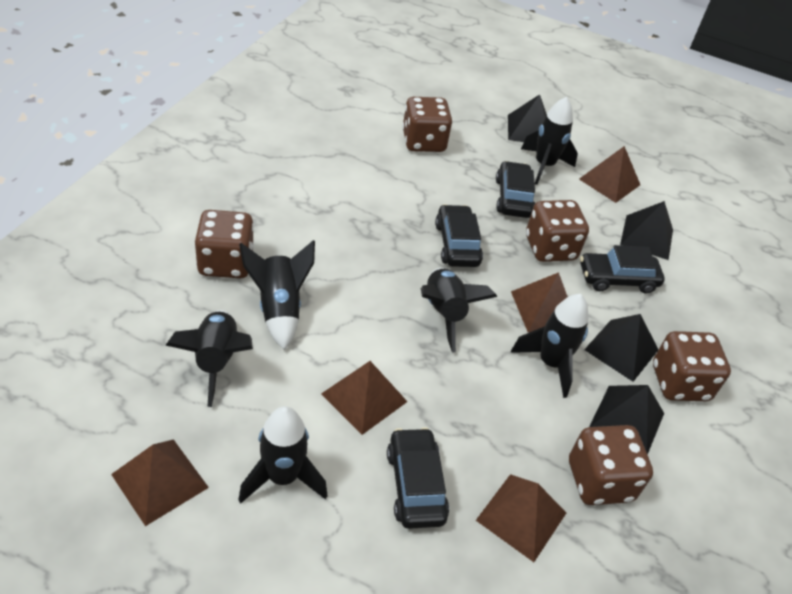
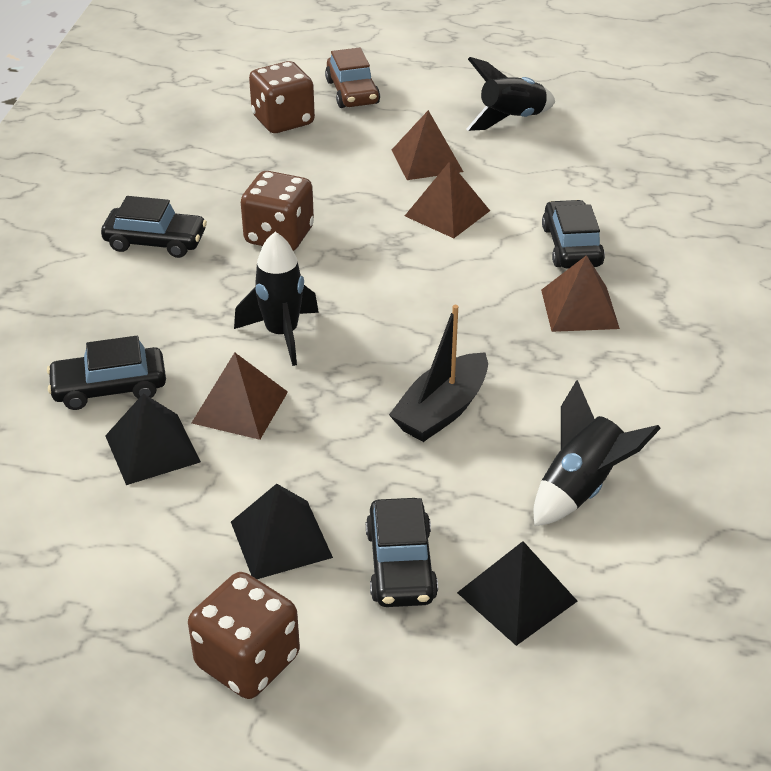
black boat: 0 -> 1
black pyramid: 4 -> 3
black rocket: 6 -> 3
brown car: 0 -> 1
brown dice: 5 -> 3
brown pyramid: 5 -> 4

